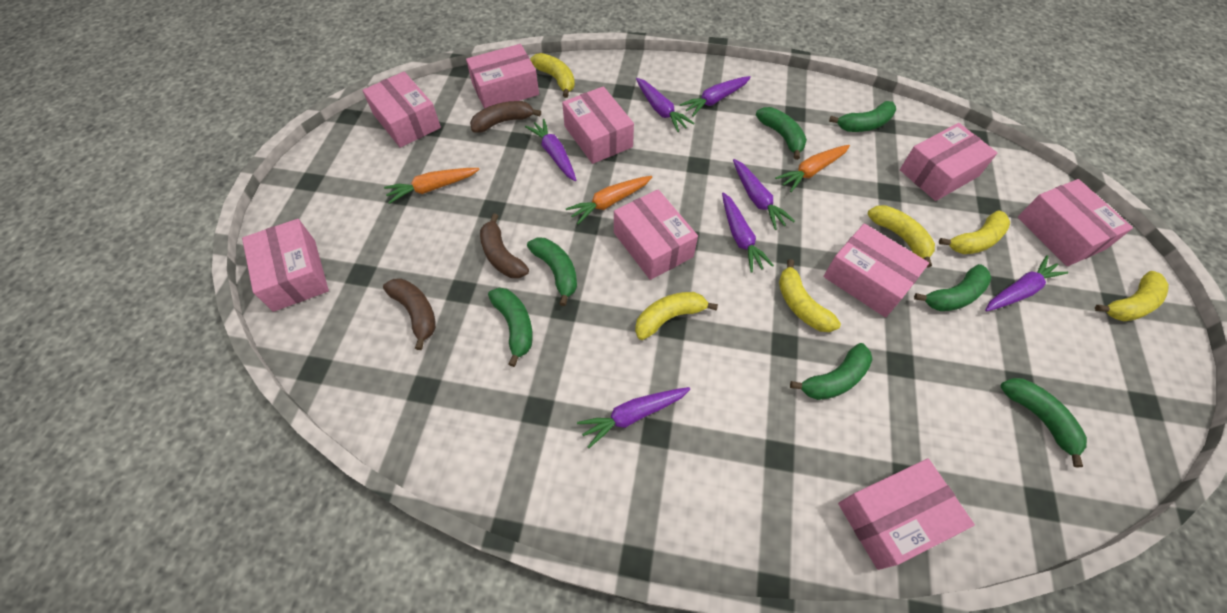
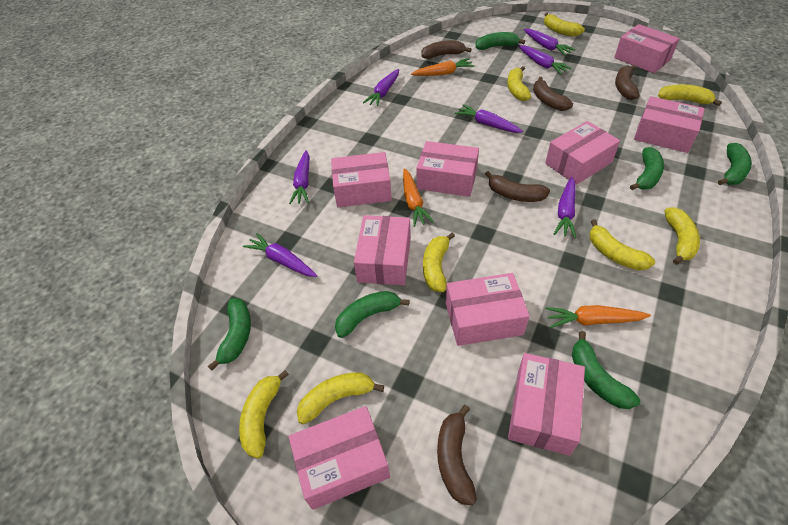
brown banana: 3 -> 5
green banana: 7 -> 6
yellow banana: 6 -> 8

